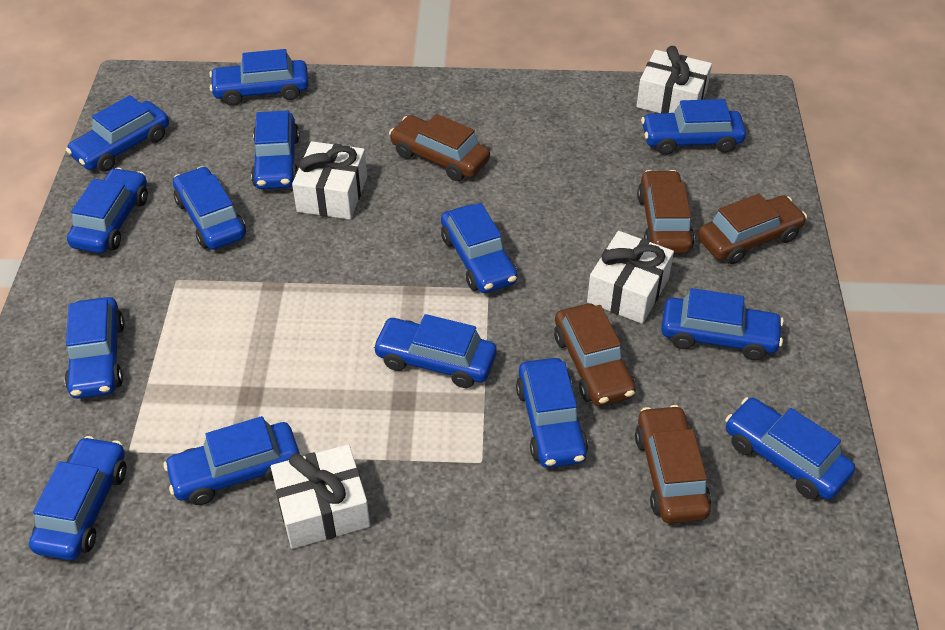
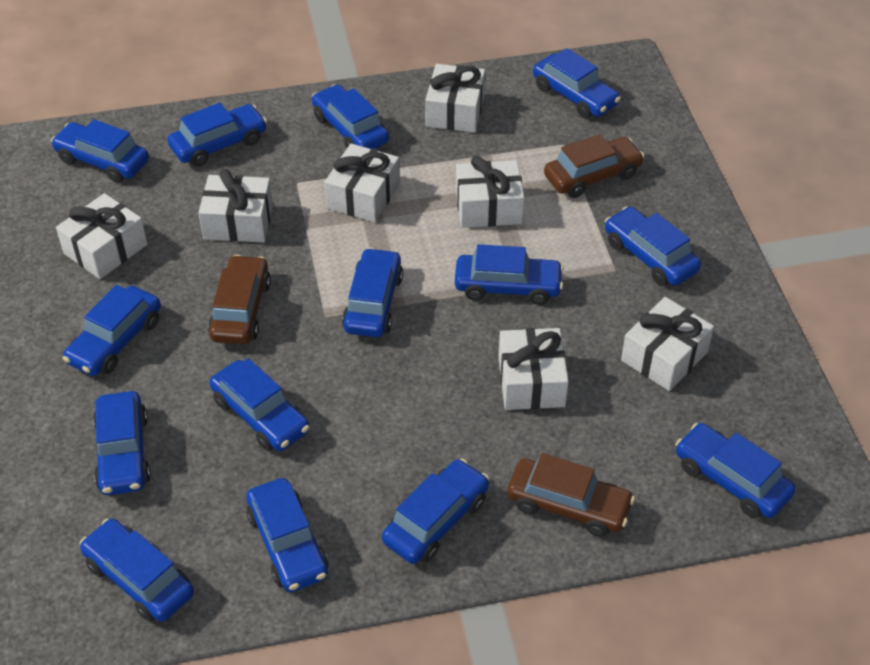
brown car: 5 -> 3
white gift: 4 -> 7

